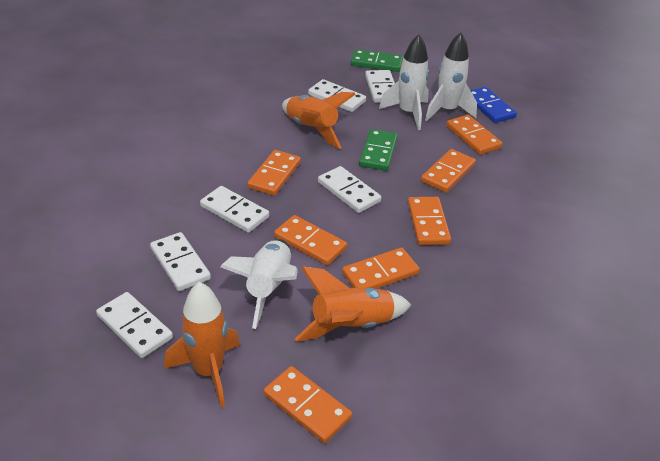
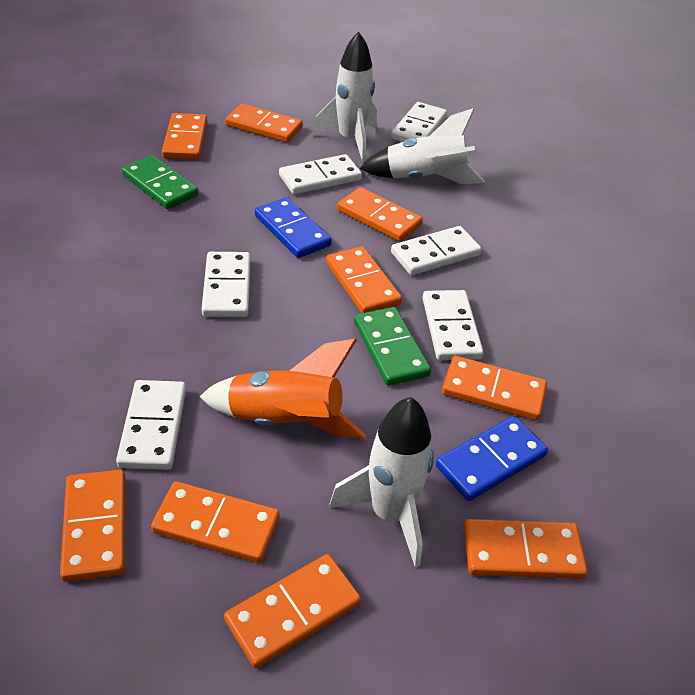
blue domino: 1 -> 2
orange domino: 7 -> 9
orange rocket: 3 -> 1

